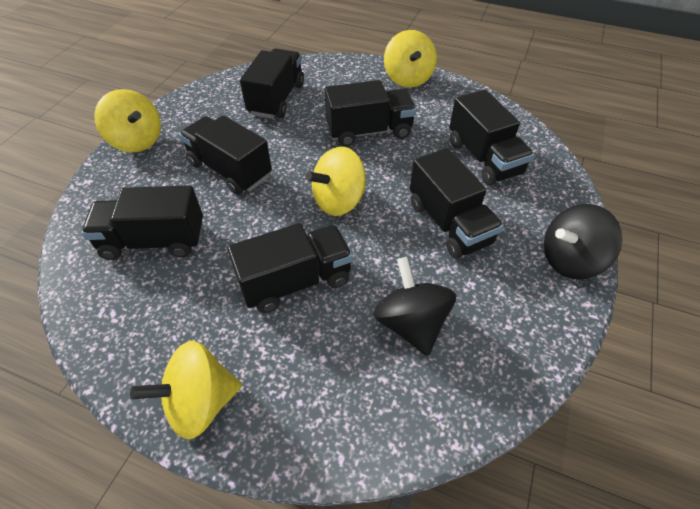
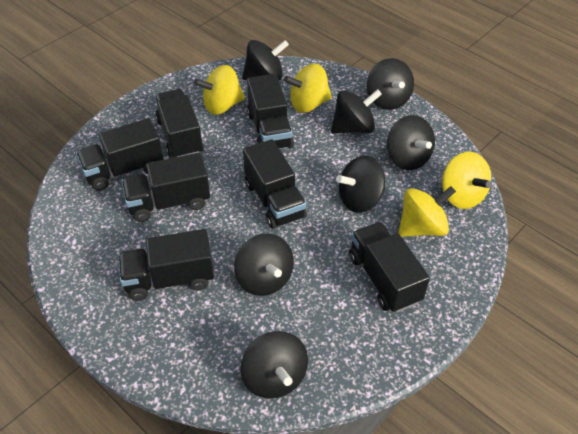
black spinning top: 2 -> 7

